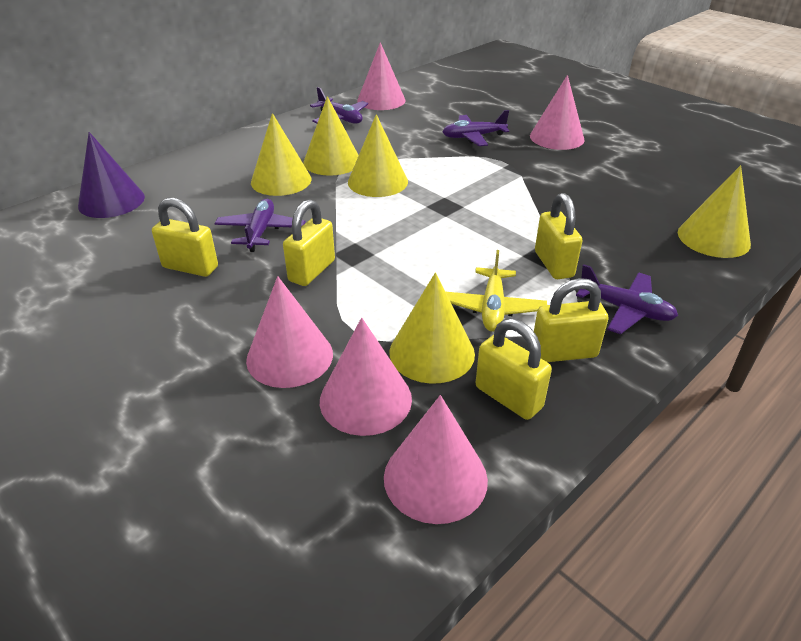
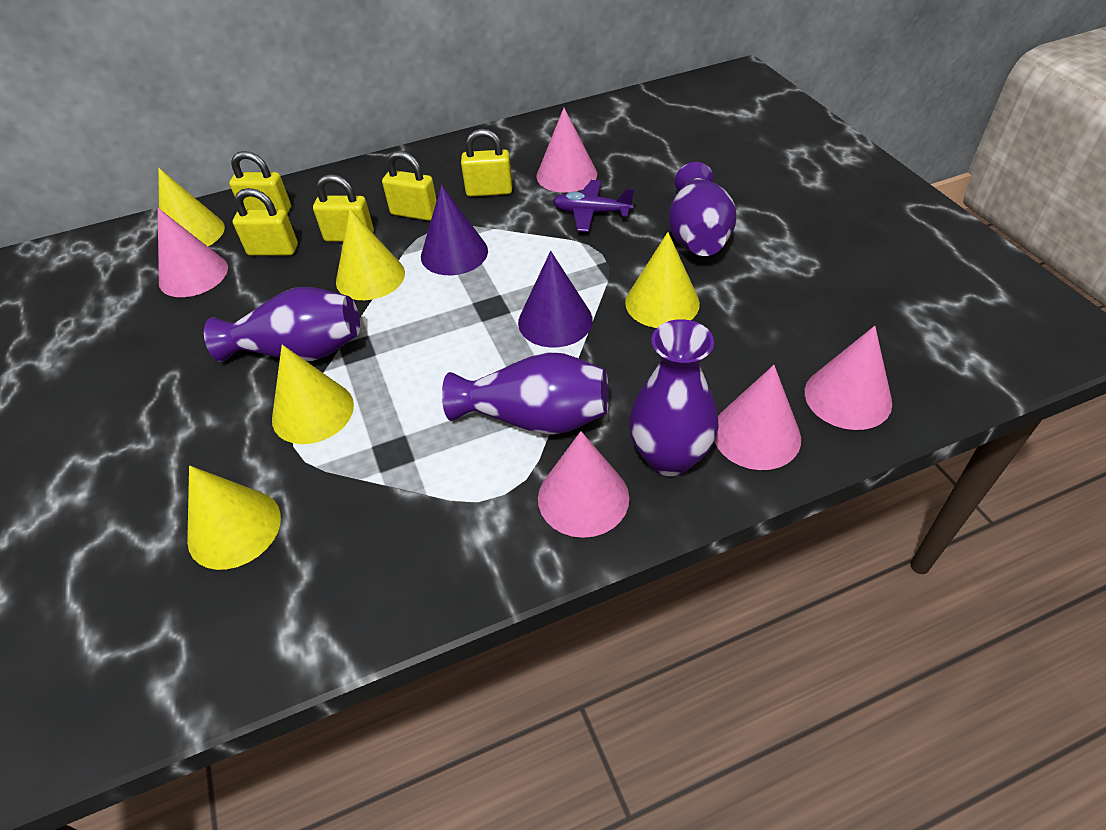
purple cone: 1 -> 2
purple plane: 4 -> 1
purple vase: 0 -> 4
yellow plane: 1 -> 0

